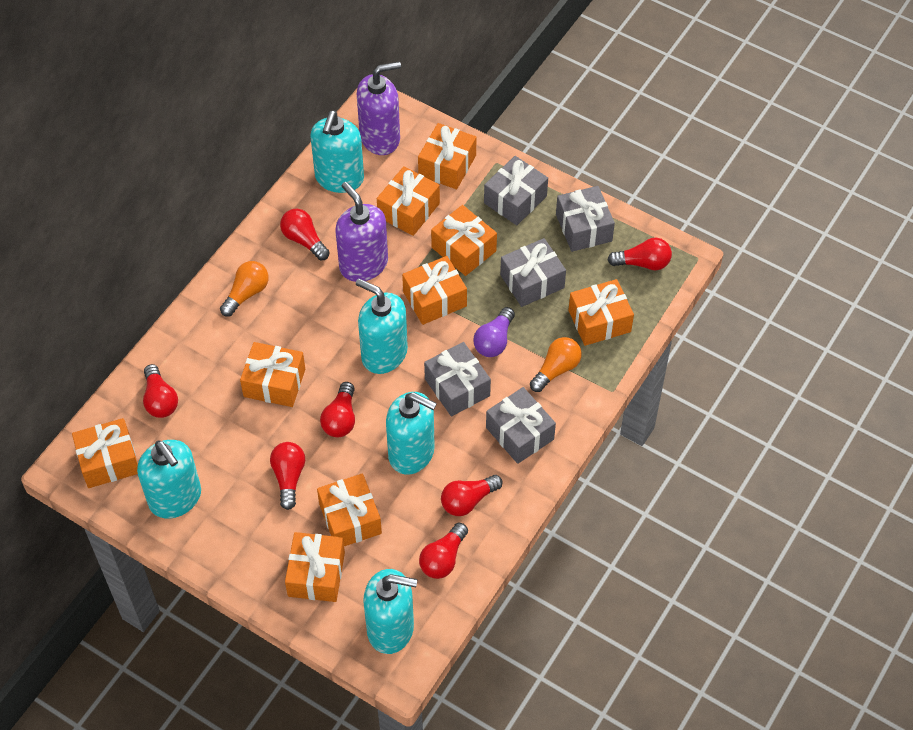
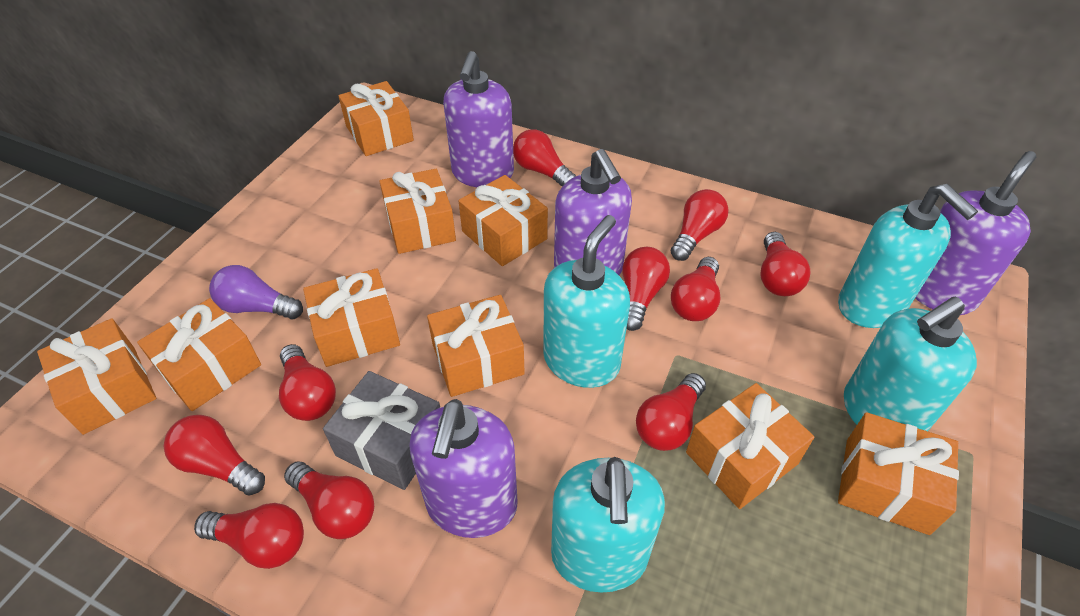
grey gift: 5 -> 1
orange light bulb: 2 -> 0
purple soap dispenser: 2 -> 4
red light bulb: 7 -> 10
turquoise soap dispenser: 5 -> 4

